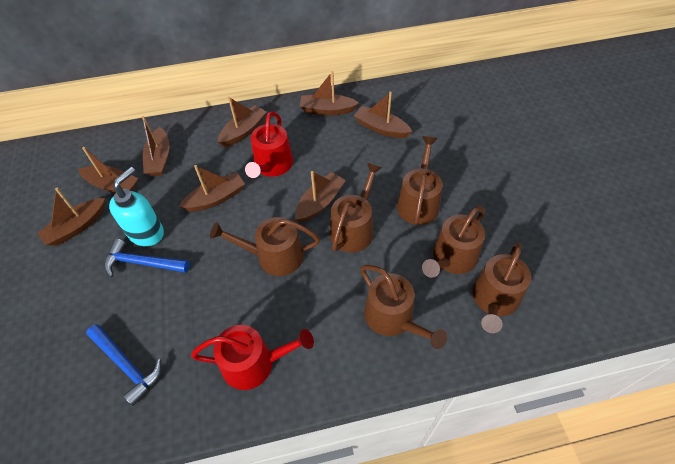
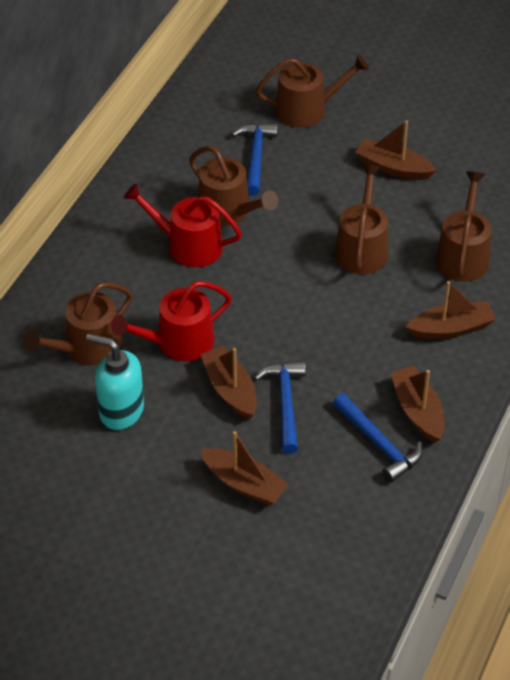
blue hammer: 2 -> 3
brown boat: 8 -> 5
brown watering can: 6 -> 5

